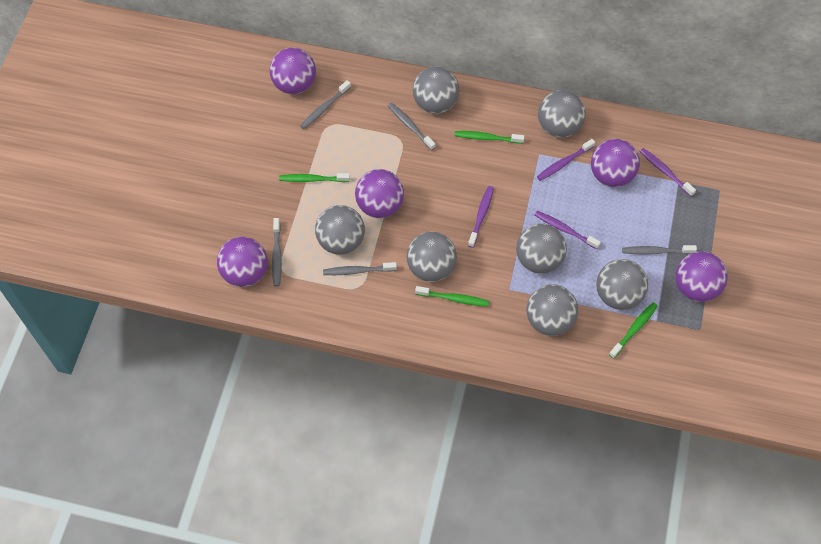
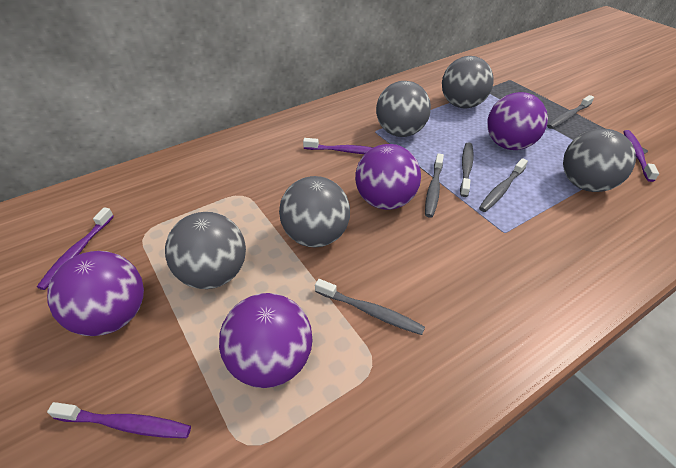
green toothbrush: 4 -> 0
grey ball: 7 -> 5
purple ball: 5 -> 4

